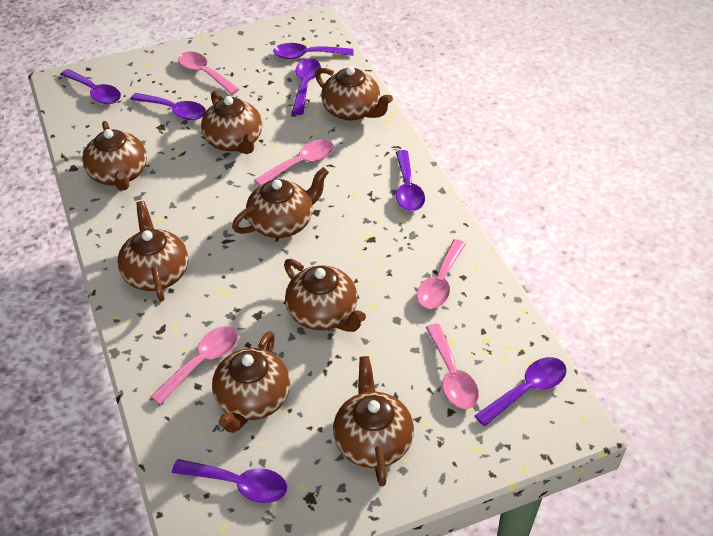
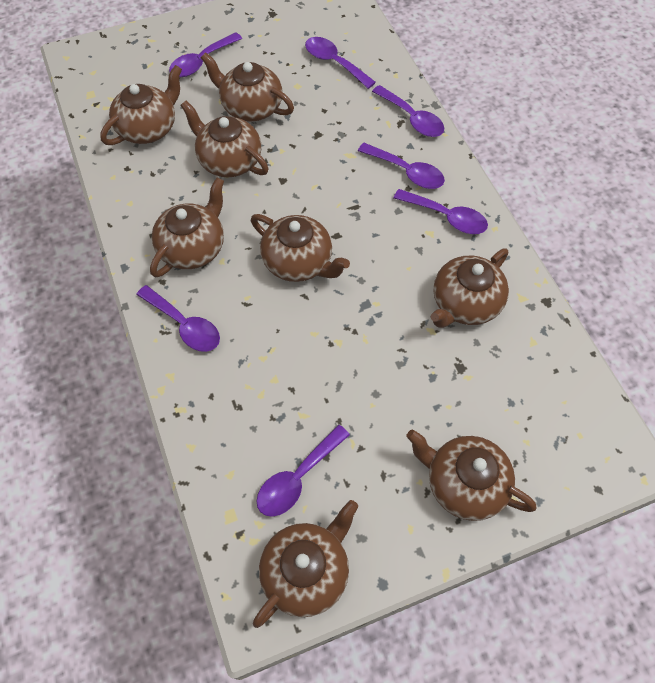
pink spoon: 5 -> 0

